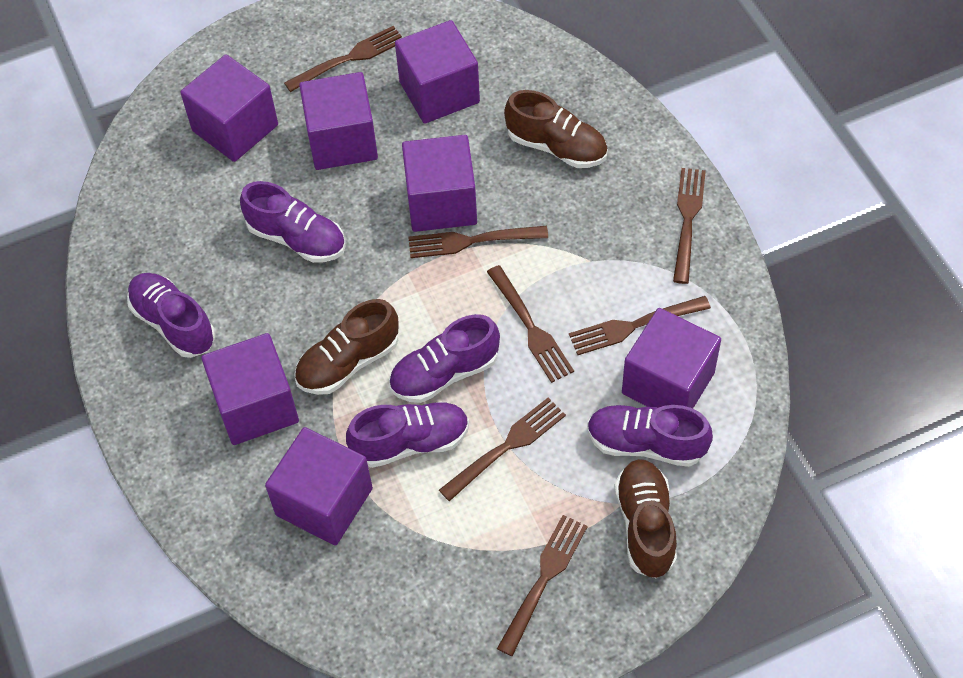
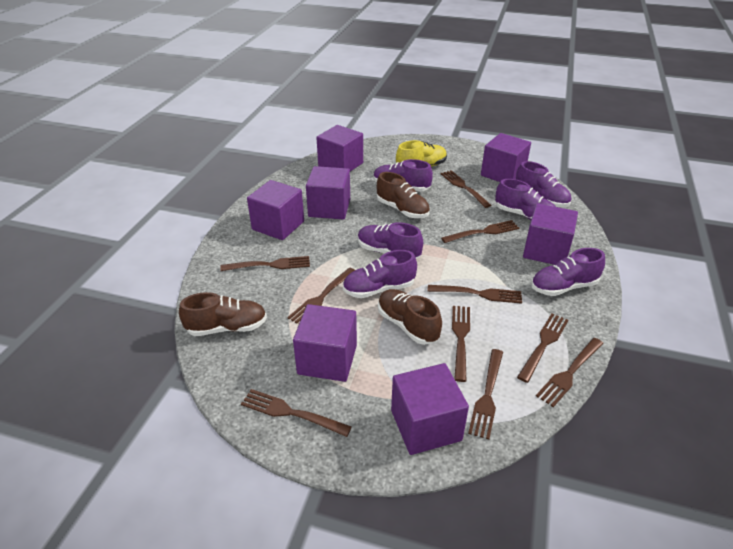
brown fork: 7 -> 10
purple shoe: 5 -> 6
yellow shoe: 0 -> 1

